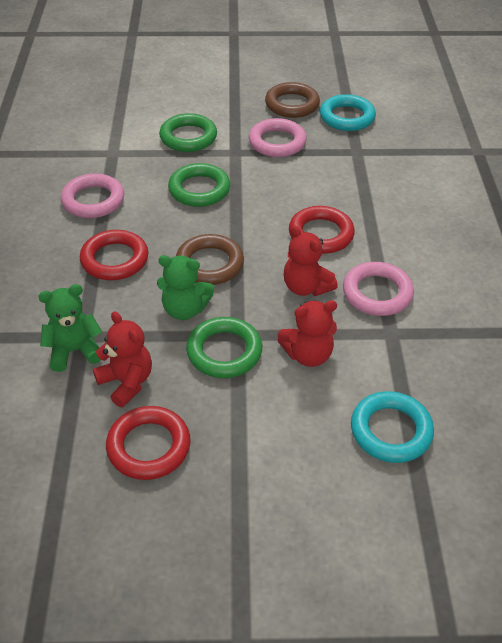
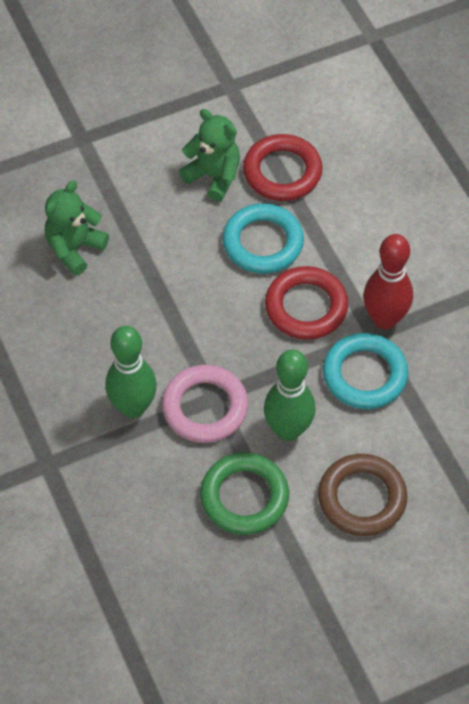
brown ring: 2 -> 1
green bowling pin: 0 -> 2
green ring: 3 -> 1
pink ring: 3 -> 1
red bowling pin: 0 -> 1
red ring: 3 -> 2
red teddy bear: 3 -> 0

